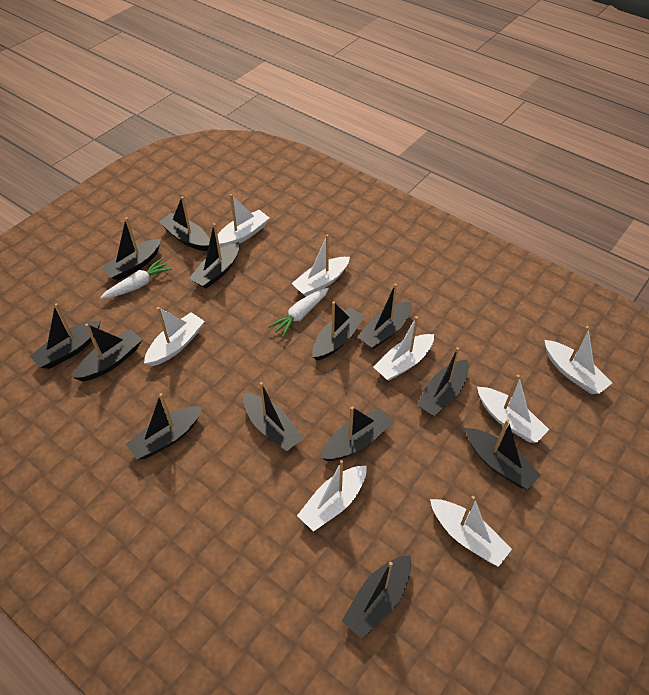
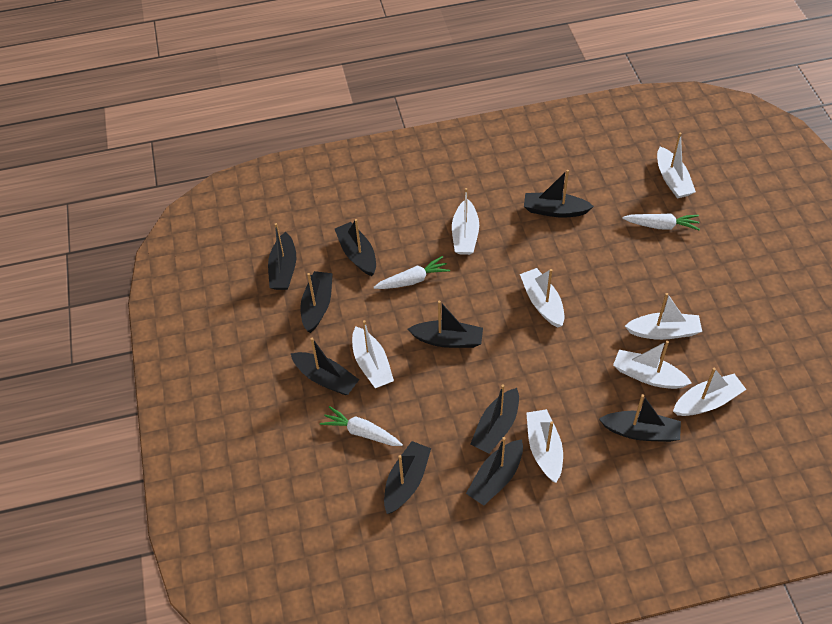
black boat: 13 -> 10
white carrot: 2 -> 3

